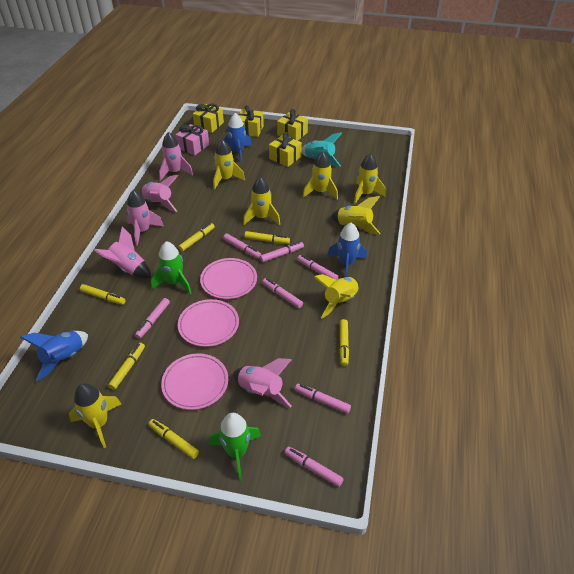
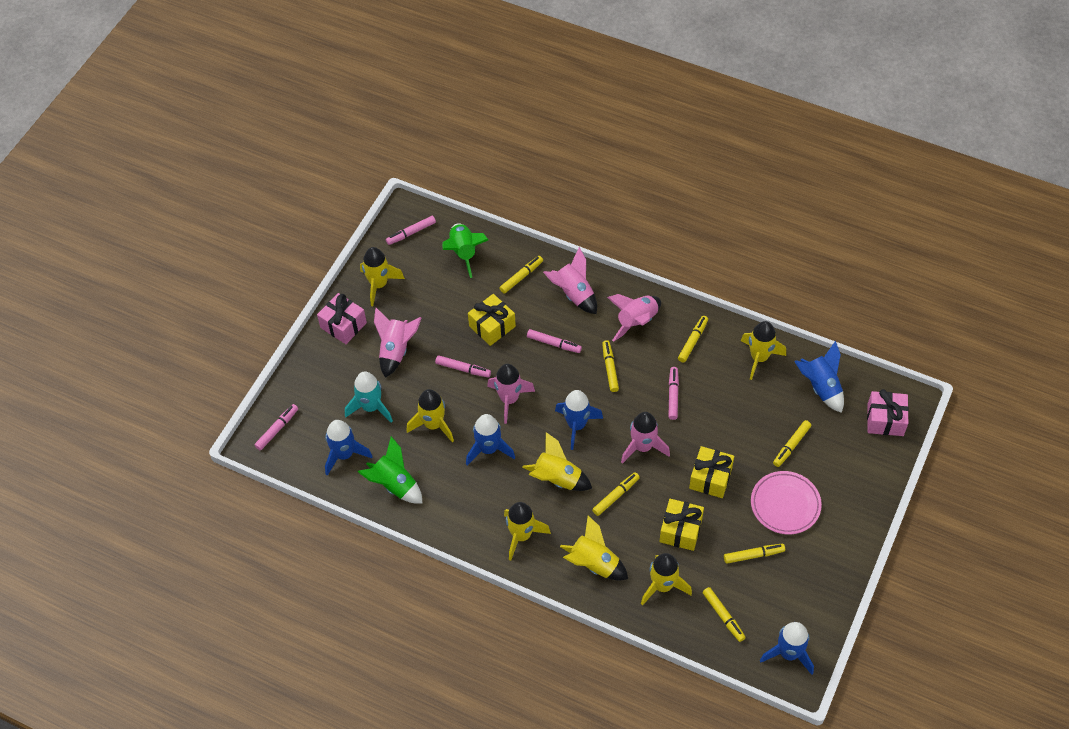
blue rocket: 3 -> 5
pink gift: 1 -> 2
pink marker: 7 -> 5
pink plate: 3 -> 1
yellow gift: 4 -> 3
yellow marker: 6 -> 7

